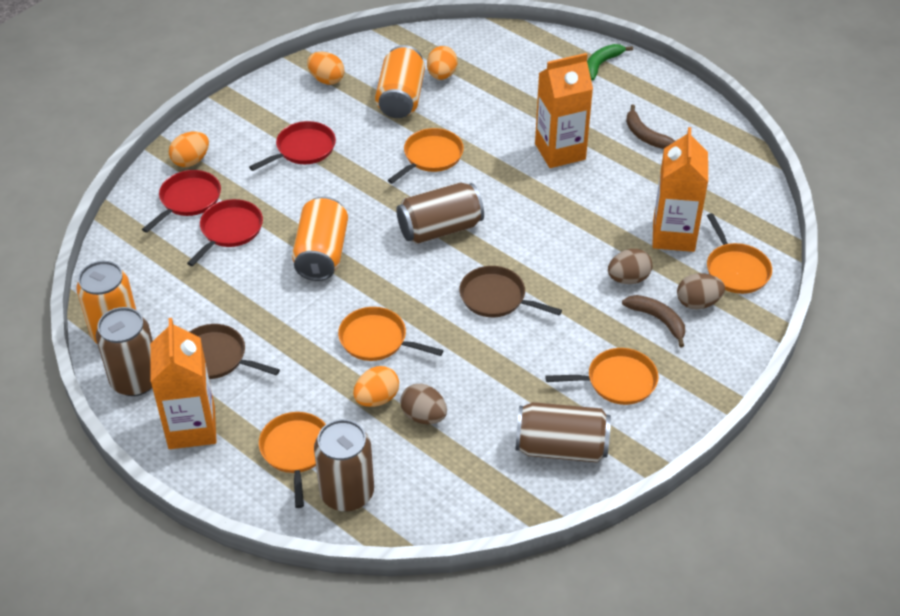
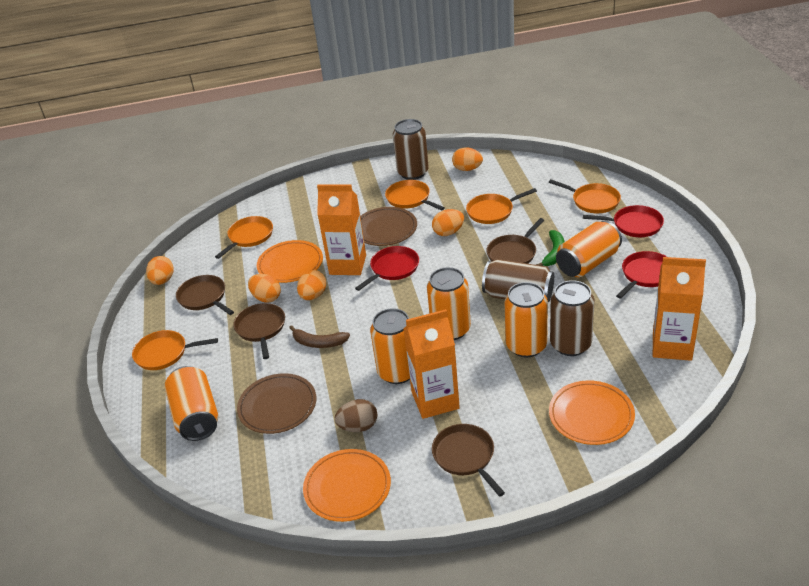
brown banana: 2 -> 1
brown can: 4 -> 3
brown egg: 3 -> 1
brown pan: 2 -> 4
brown plate: 0 -> 2
orange can: 3 -> 5
orange egg: 4 -> 5
orange plate: 0 -> 3

